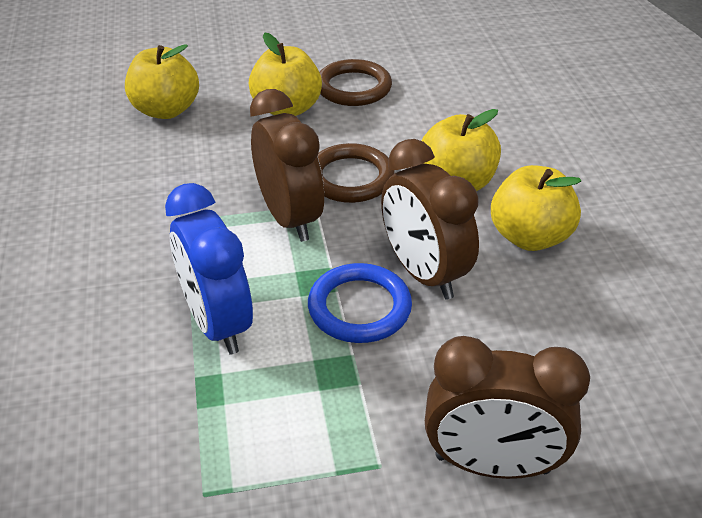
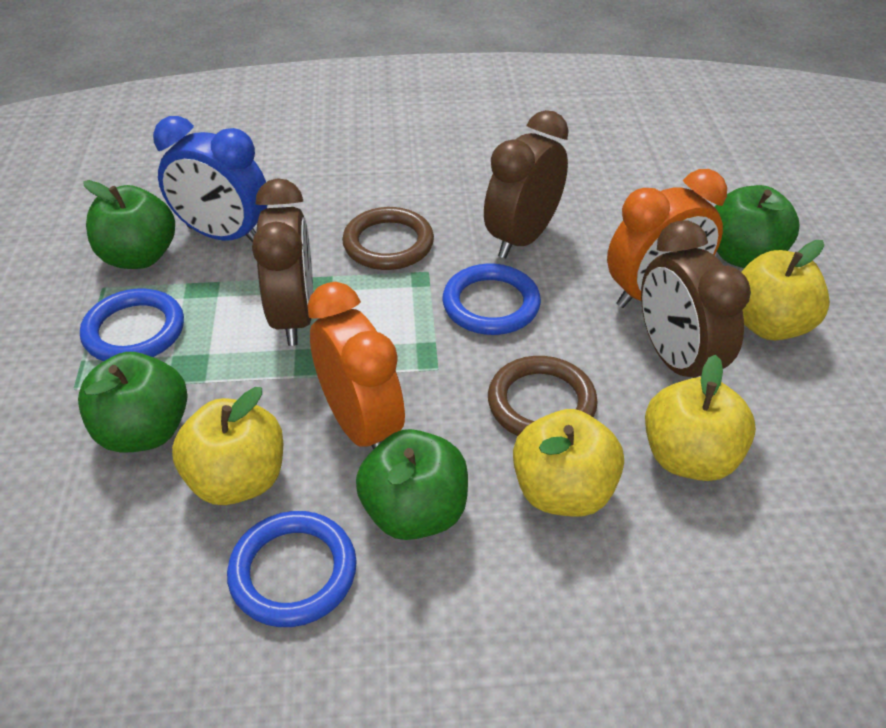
blue ring: 1 -> 3
green apple: 0 -> 4
orange clock: 0 -> 2

